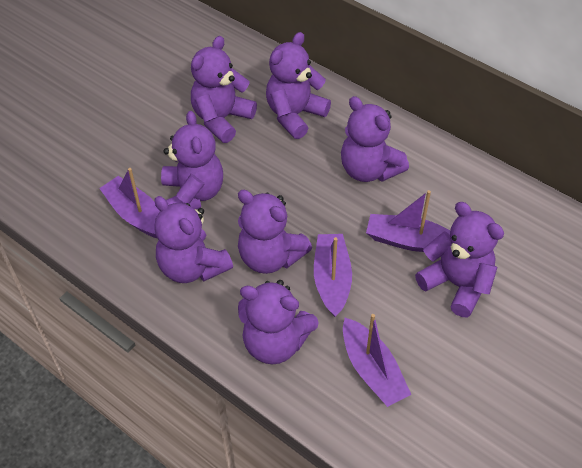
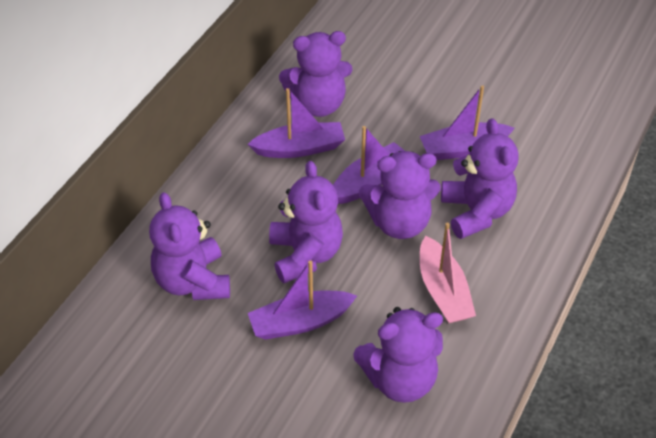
pink boat: 0 -> 1
purple teddy bear: 8 -> 6

